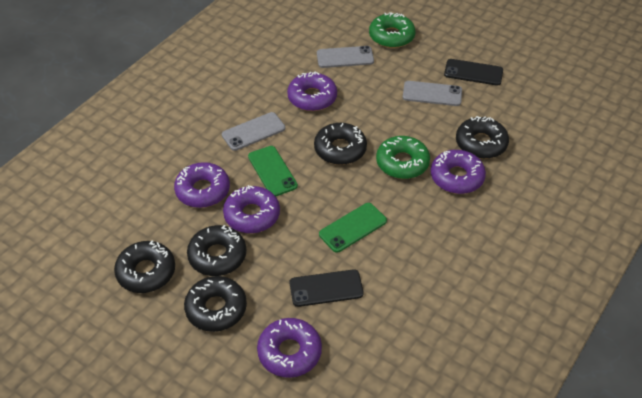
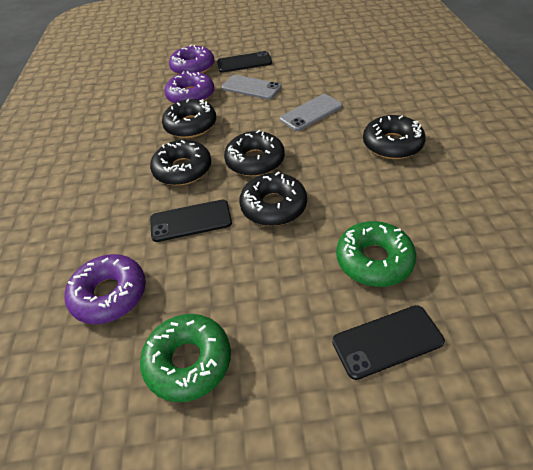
black phone: 2 -> 3
green phone: 2 -> 0
grey phone: 3 -> 2
purple donut: 5 -> 3

